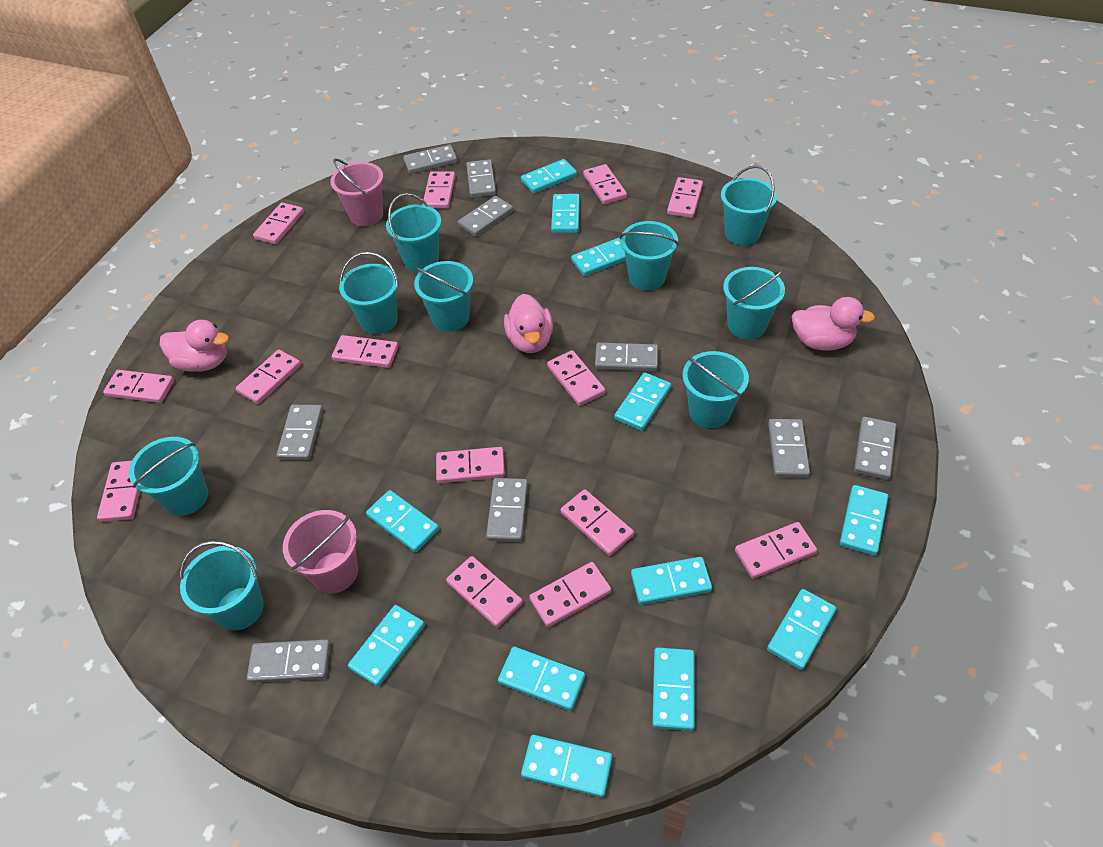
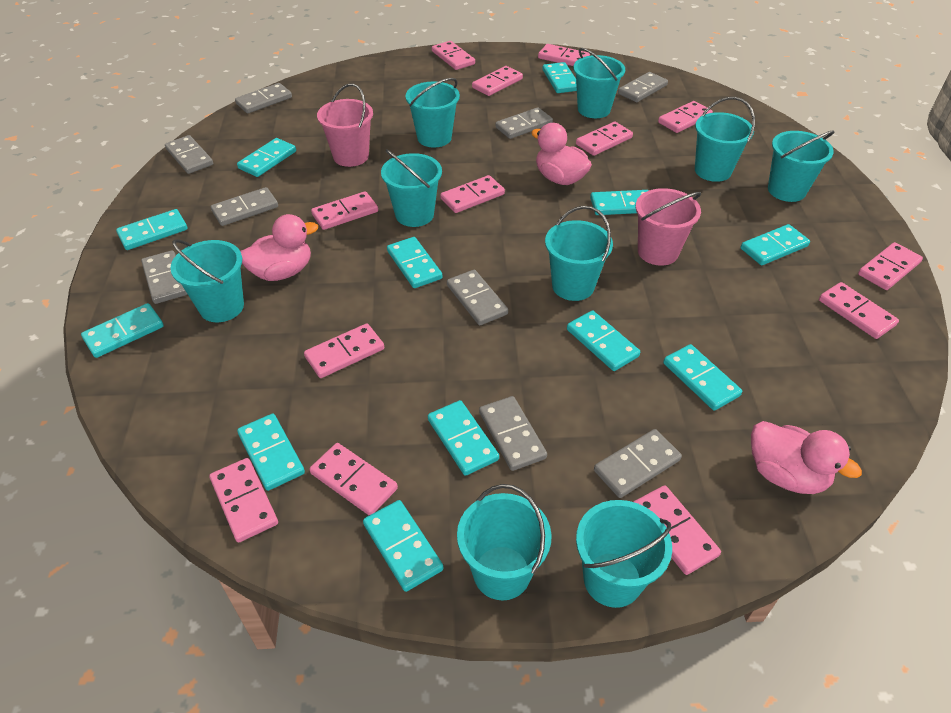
pink domino: 14 -> 13

